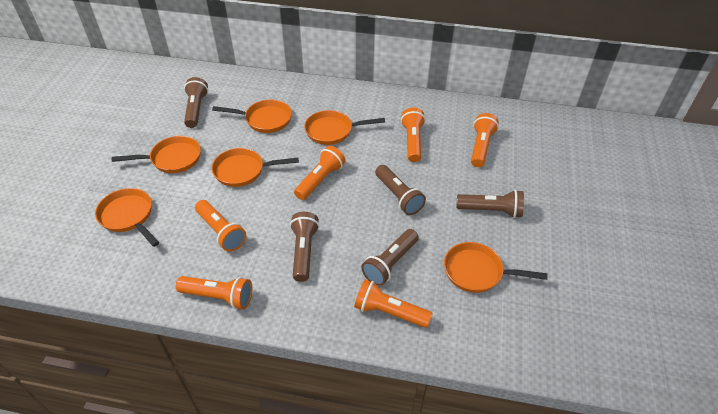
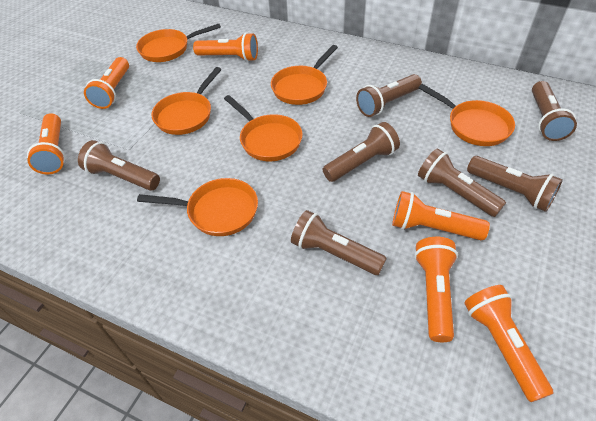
brown flashlight: 5 -> 7

